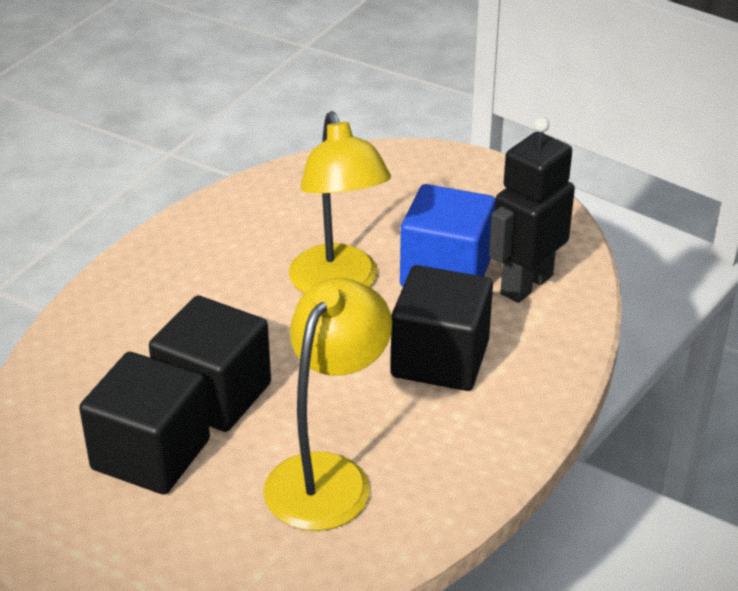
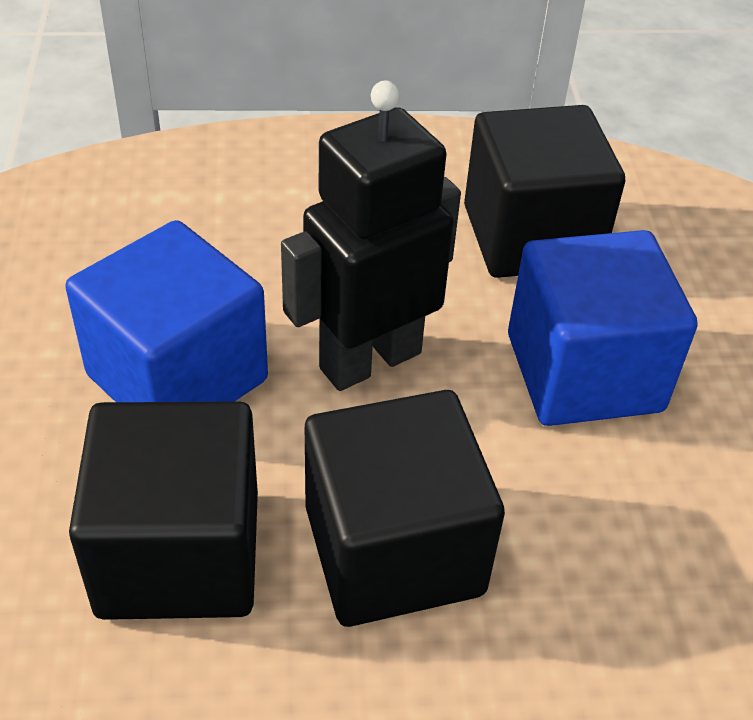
blue cube: 1 -> 2
yellow lamp: 2 -> 0

